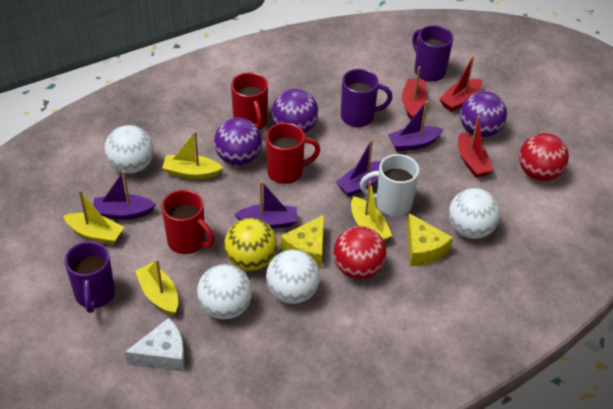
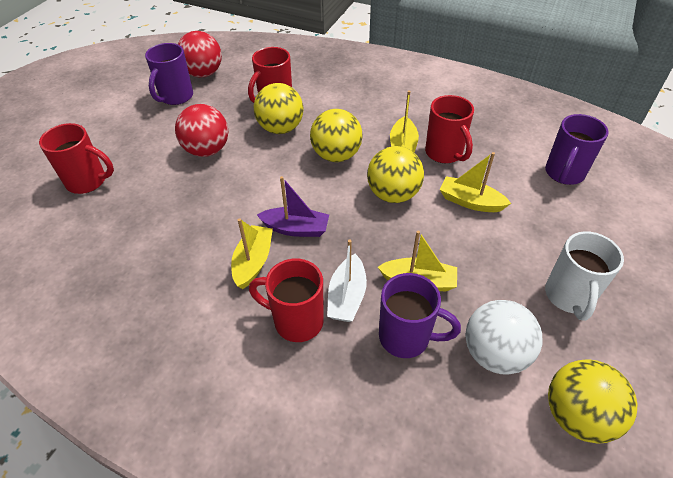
purple ball: 3 -> 0
purple boat: 4 -> 1
red boat: 3 -> 0
red mug: 3 -> 4
white ball: 4 -> 1
white boat: 0 -> 1
white cheese: 1 -> 0
yellow ball: 1 -> 4
yellow cheese: 2 -> 0

